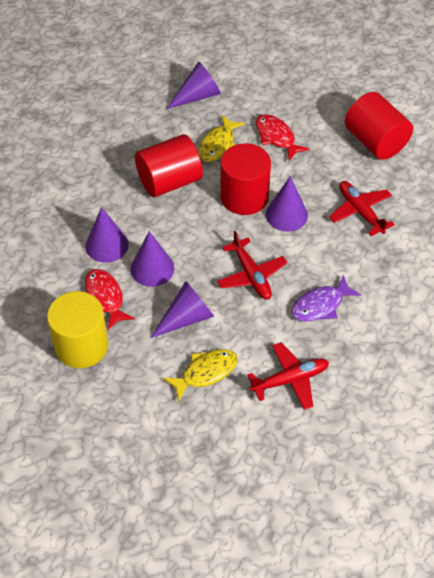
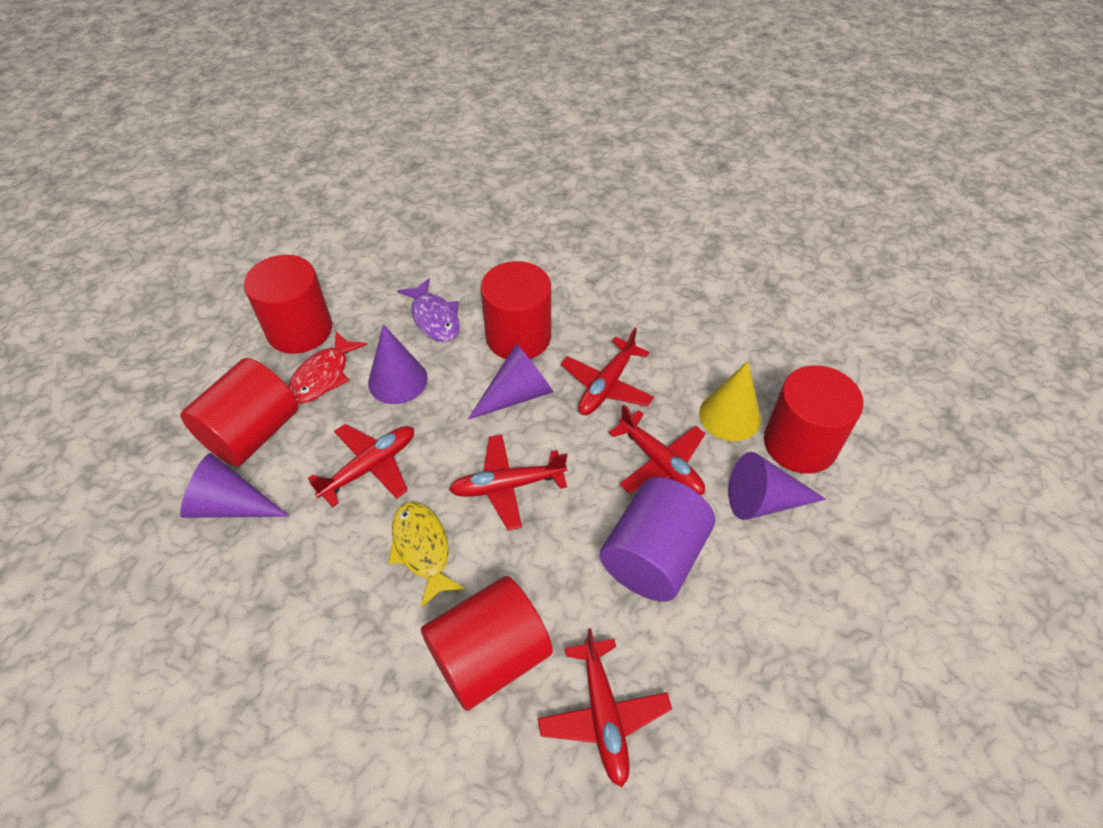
purple cone: 5 -> 4
purple cylinder: 0 -> 1
red cylinder: 3 -> 5
red fish: 2 -> 1
red plane: 3 -> 5
yellow cone: 0 -> 1
yellow cylinder: 1 -> 0
yellow fish: 2 -> 1

